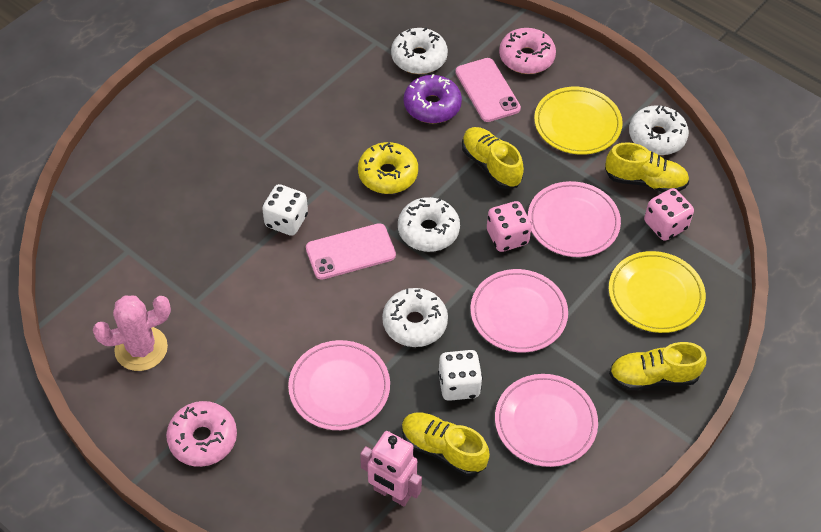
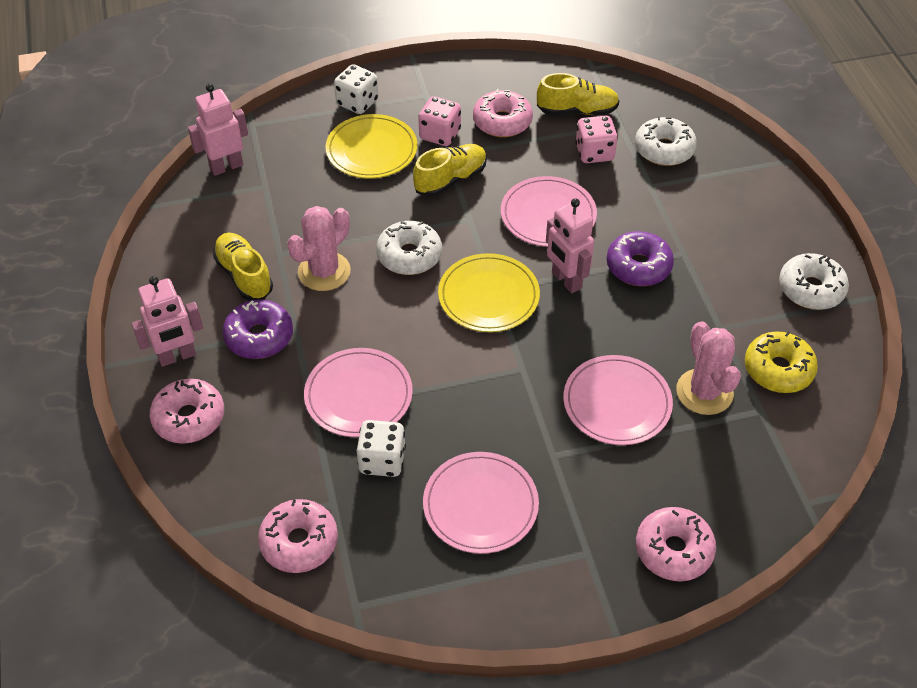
pink cactus: 1 -> 2
pink donut: 2 -> 4
pink phone: 2 -> 0
pink robot: 1 -> 3
purple donut: 1 -> 2
white donut: 4 -> 3
yellow shoe: 4 -> 3

